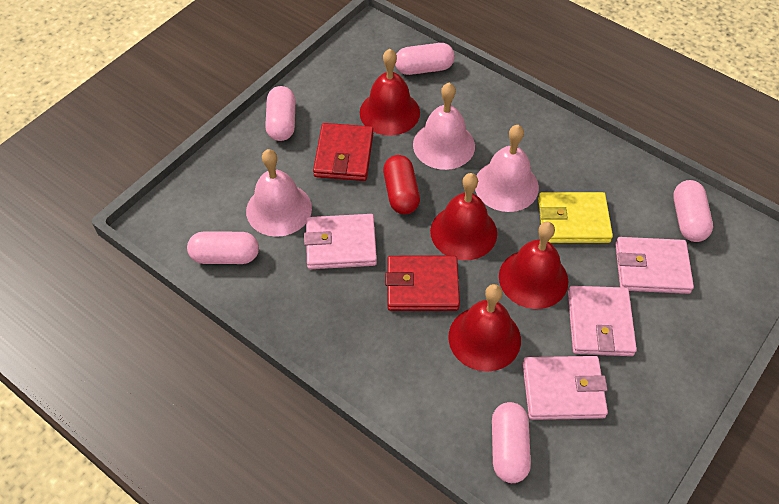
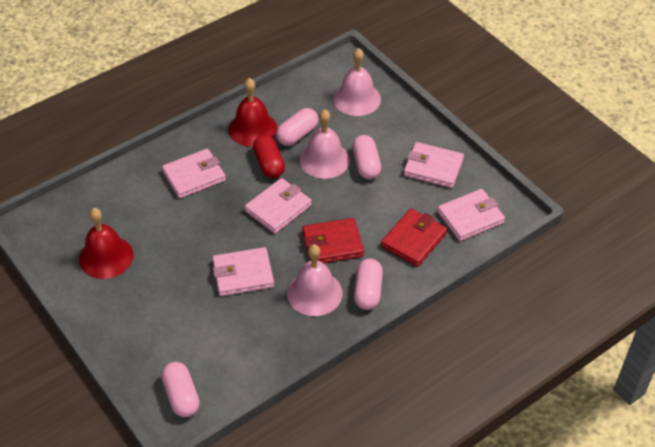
pink capsule: 5 -> 4
pink wallet: 4 -> 5
red bell: 4 -> 2
yellow wallet: 1 -> 0

